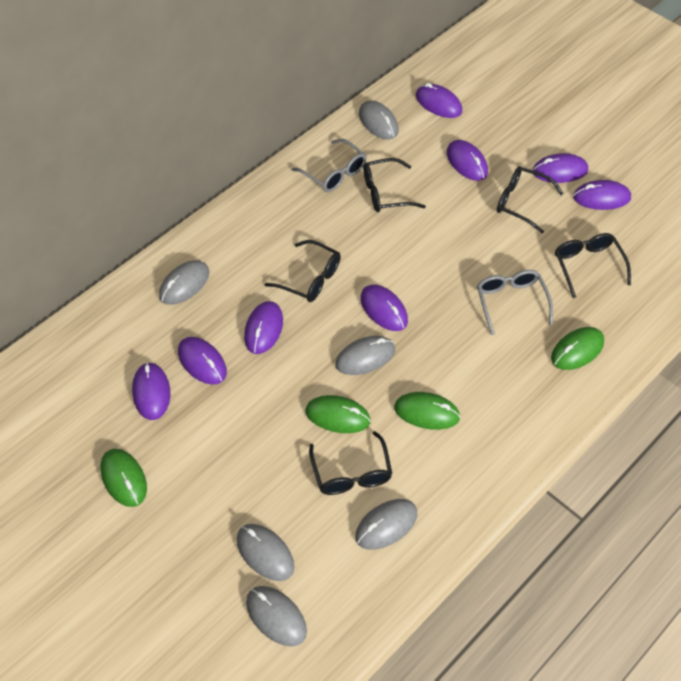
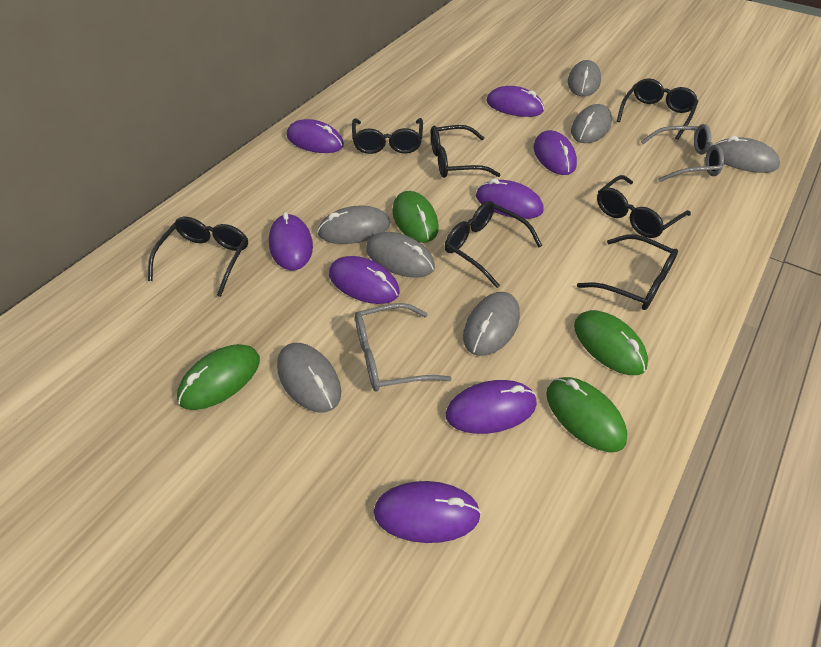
black glasses: 5 -> 7
grey mouse: 6 -> 7

